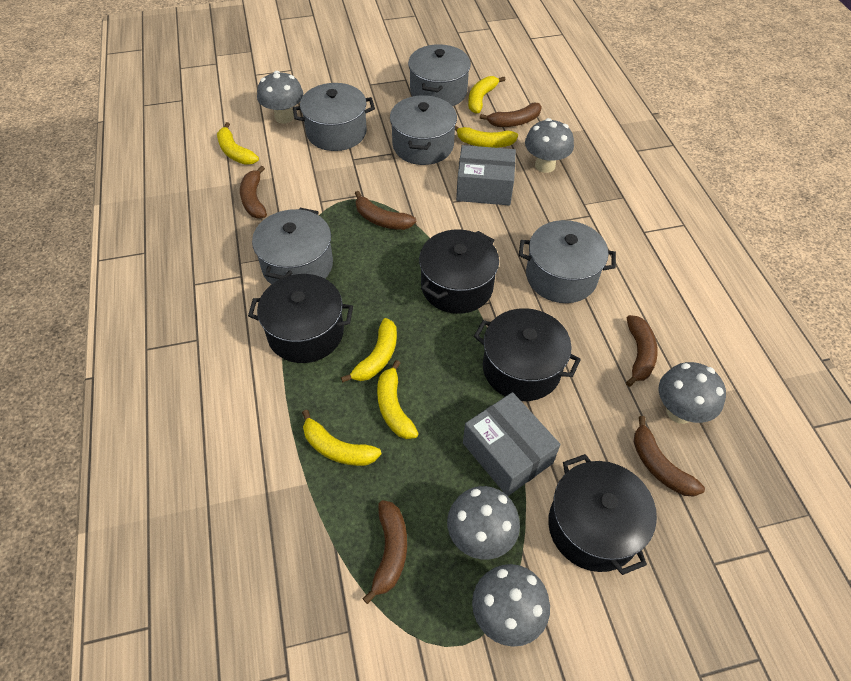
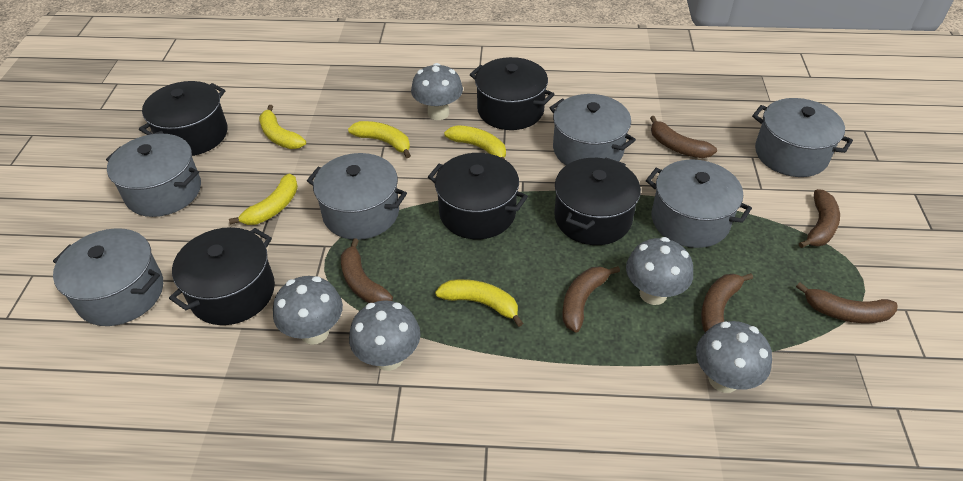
black pot: 4 -> 5
grey box: 2 -> 0
grey pot: 5 -> 6
yellow banana: 6 -> 5

